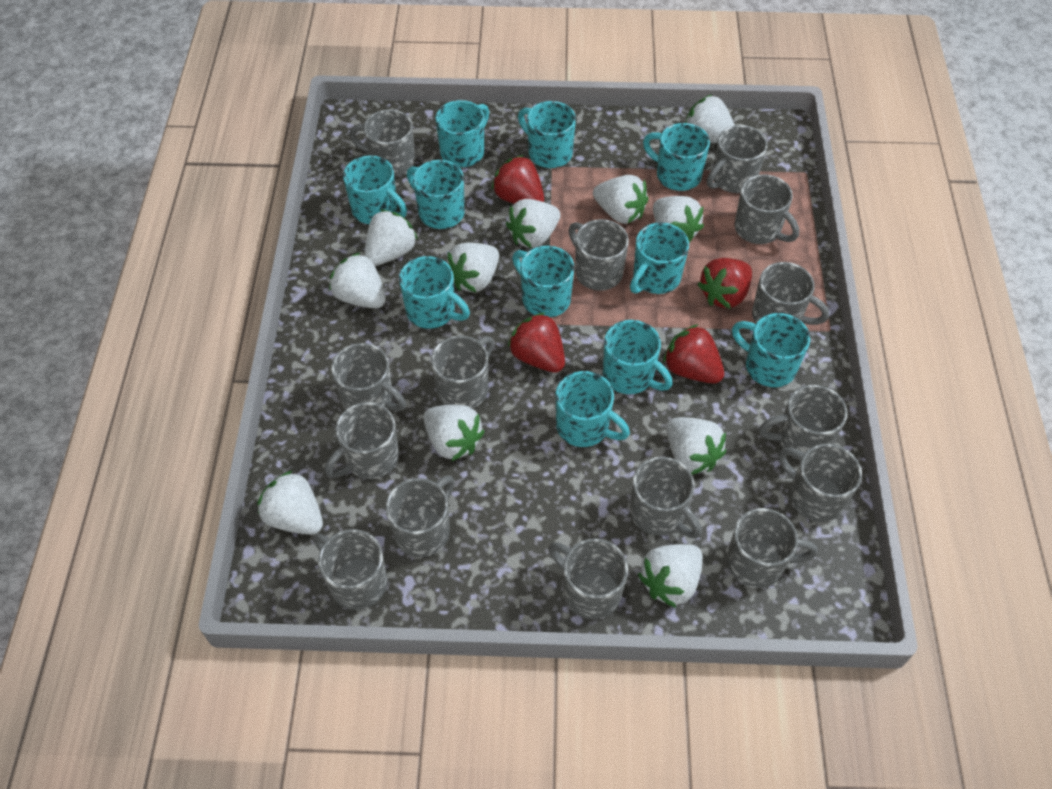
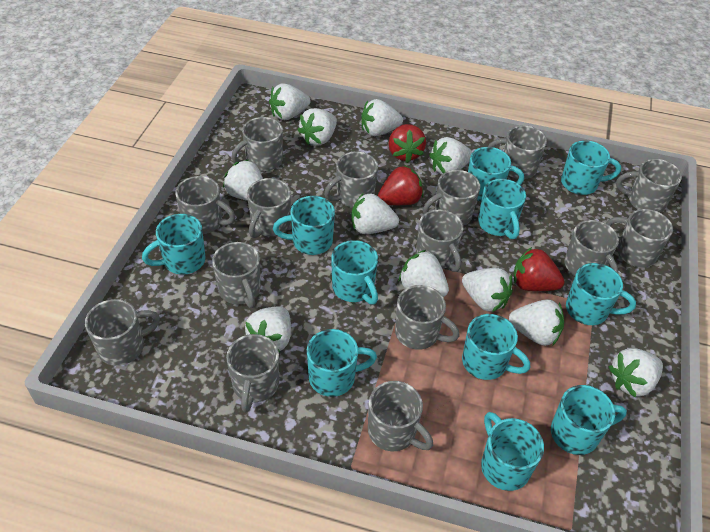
red strawberry: 4 -> 3

